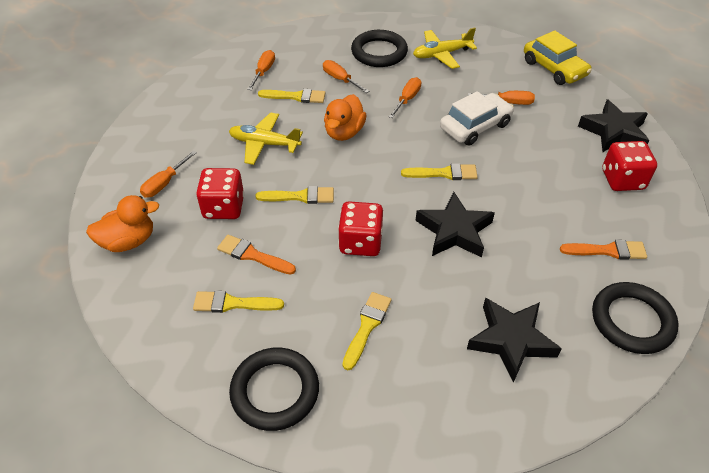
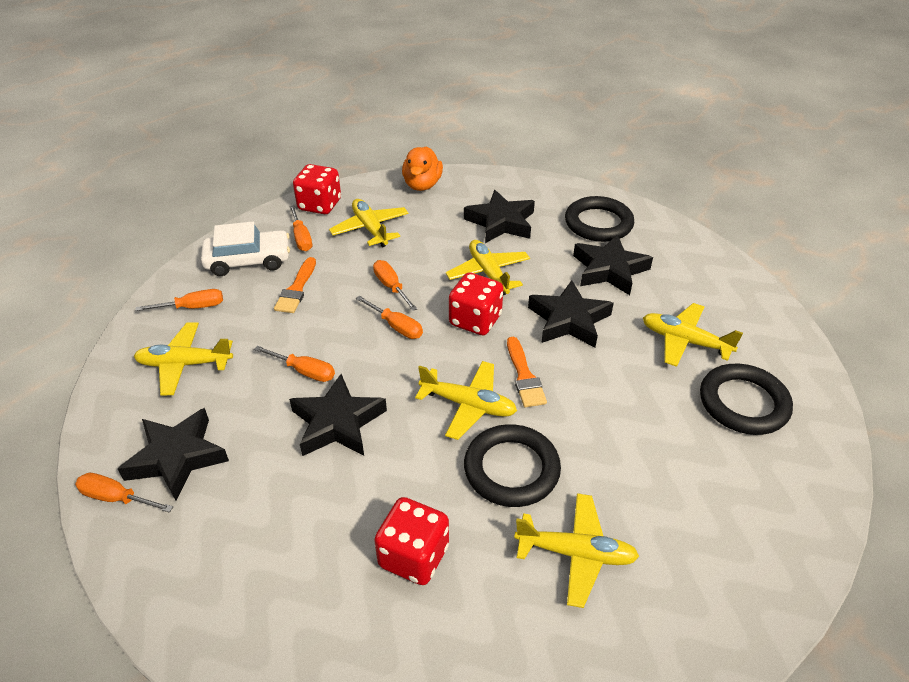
black star: 3 -> 5
orange duck: 2 -> 1
orange screwdriver: 5 -> 6
yellow brush: 5 -> 0
yellow car: 1 -> 0
yellow plane: 2 -> 6

